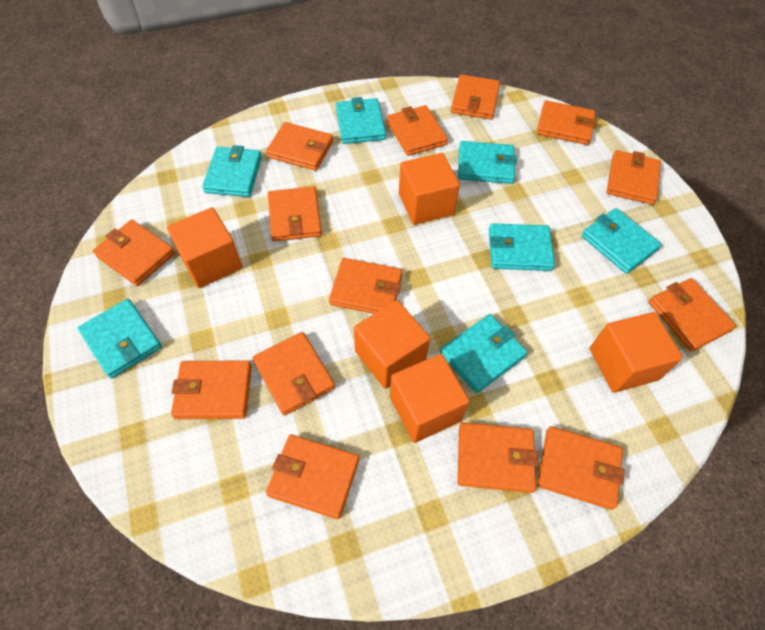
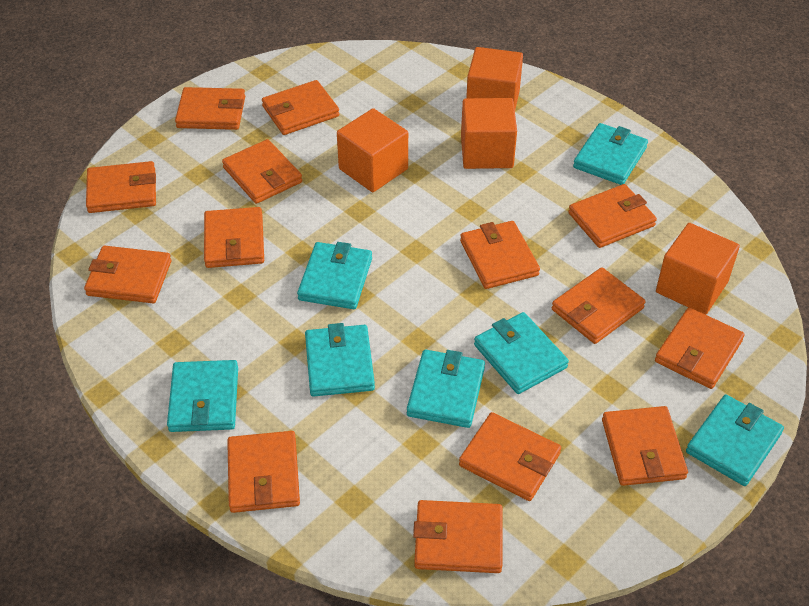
orange cube: 5 -> 4

